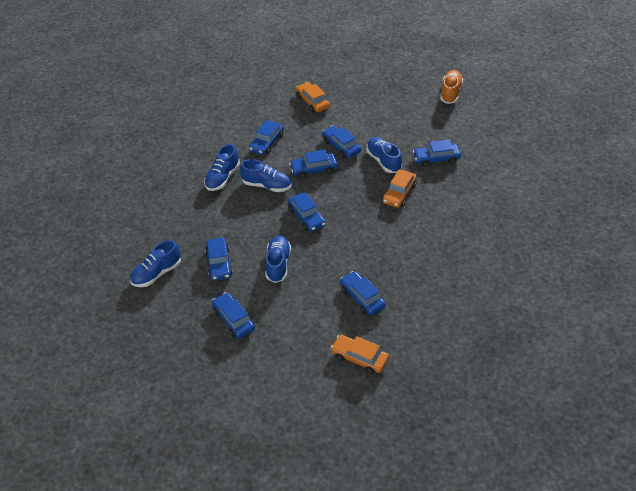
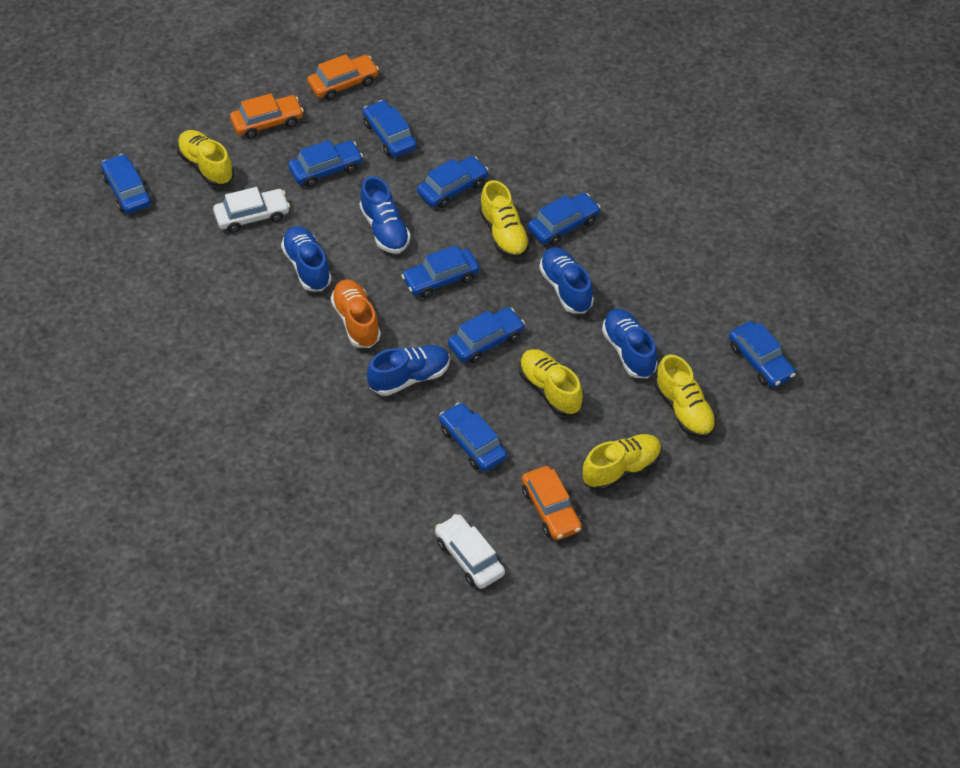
blue car: 8 -> 9
white car: 0 -> 2
yellow shoe: 0 -> 5

